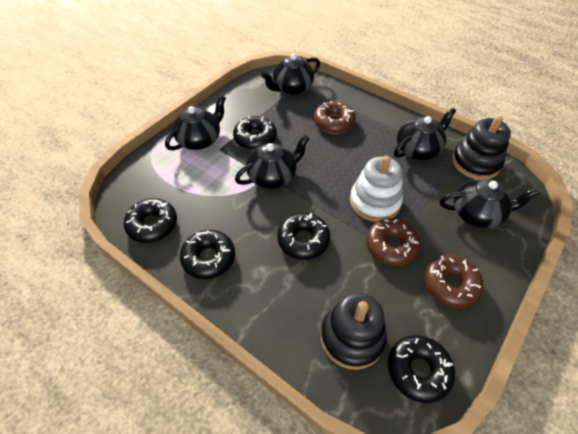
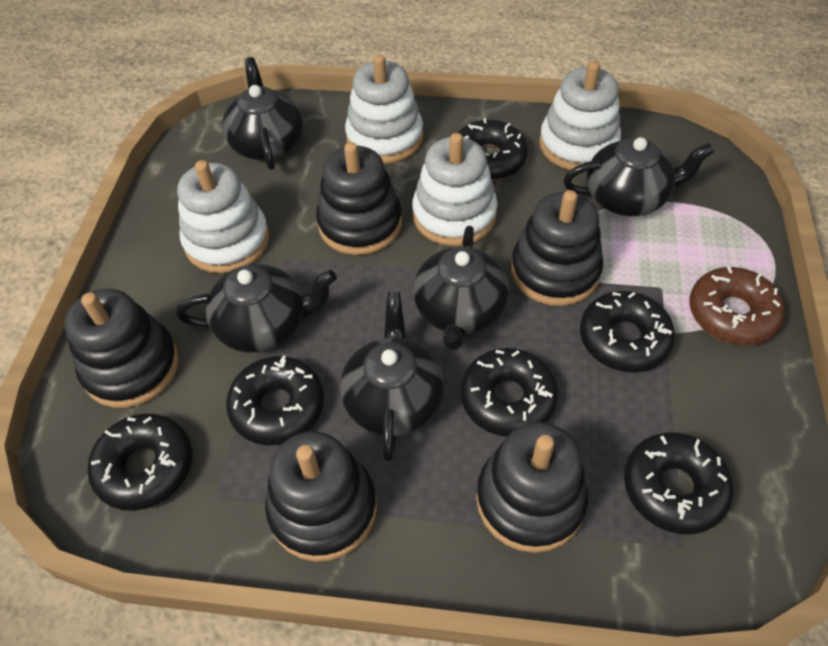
black donut: 5 -> 6
black stacking toy: 2 -> 5
brown donut: 3 -> 1
white stacking toy: 1 -> 4

